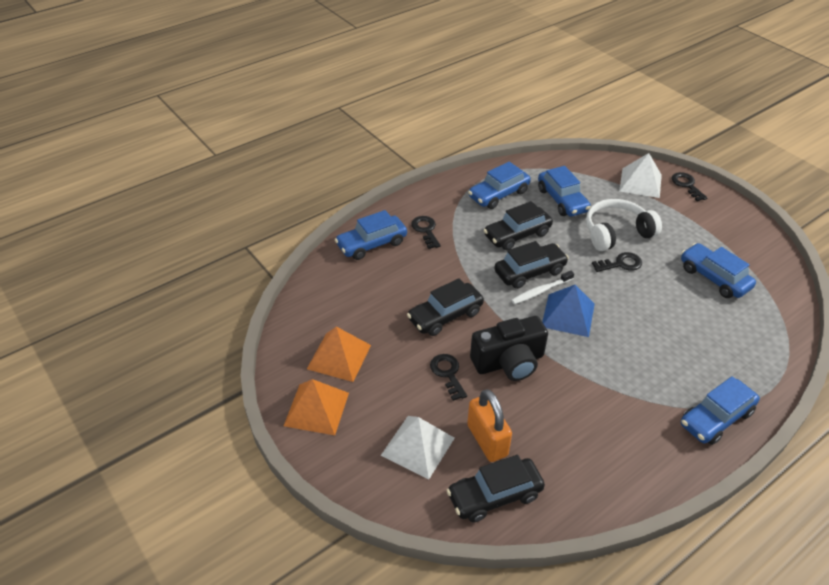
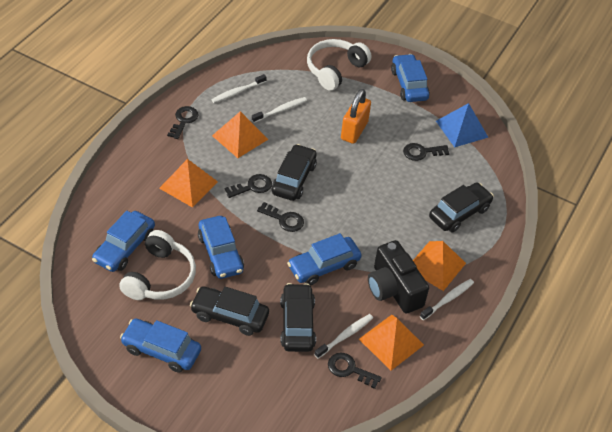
black key: 4 -> 5
orange pyramid: 2 -> 4
white headphones: 1 -> 2
white pyramid: 2 -> 0
white toothbrush: 1 -> 4

